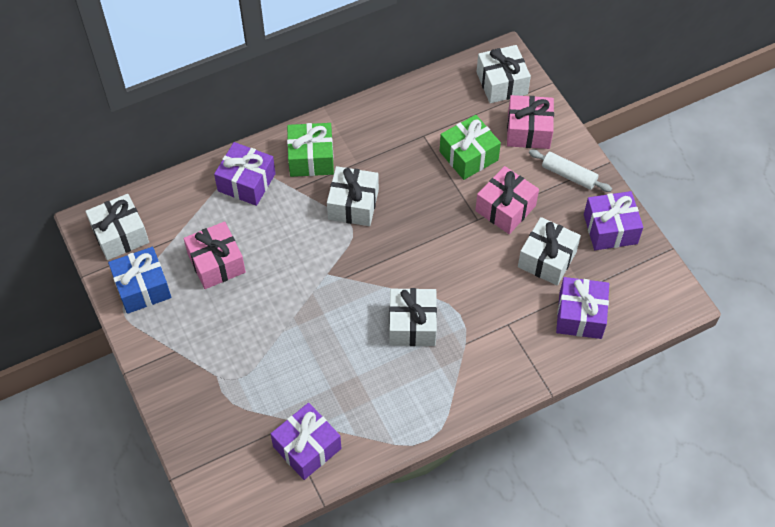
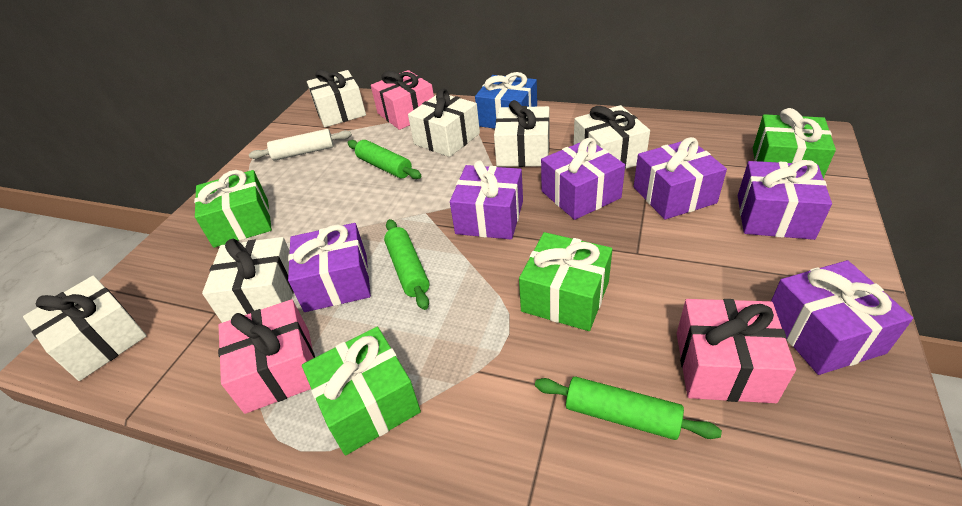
green gift: 2 -> 4
green rolling pin: 0 -> 3
purple gift: 4 -> 6
white gift: 5 -> 6

